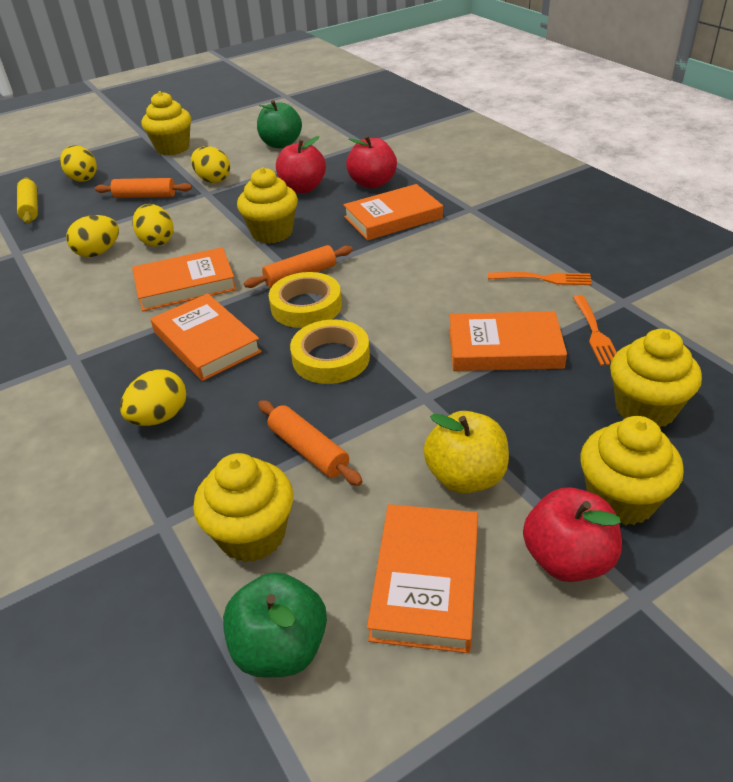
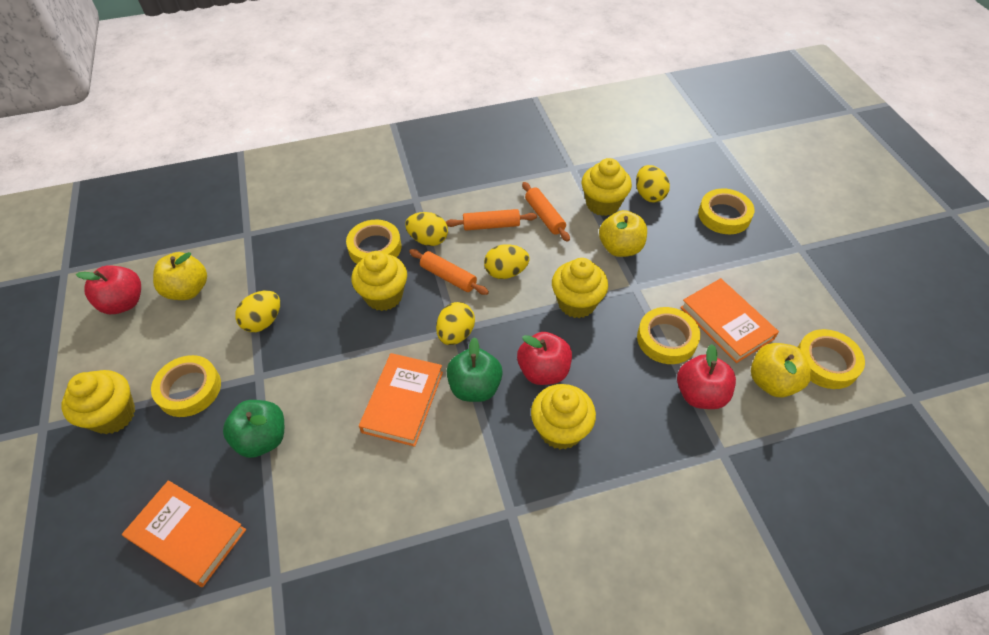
orange book: 5 -> 3
orange fork: 2 -> 0
yellow apple: 1 -> 3
yellow rolling pin: 1 -> 0
yellow tape: 2 -> 5

